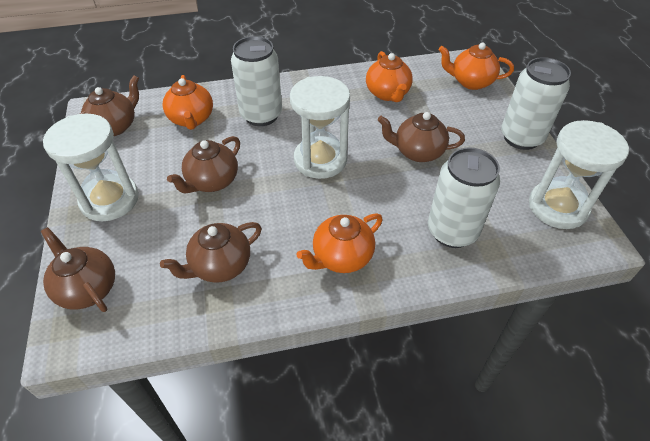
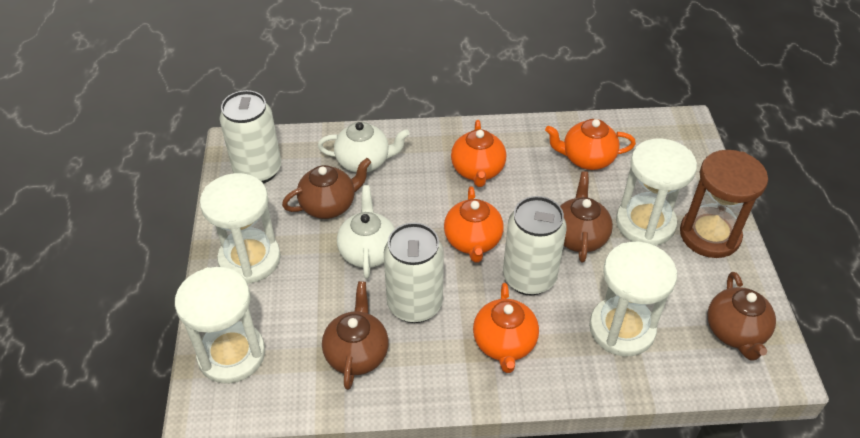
brown hourglass: 0 -> 1
brown teapot: 5 -> 4
white hourglass: 3 -> 4
white teapot: 0 -> 2

